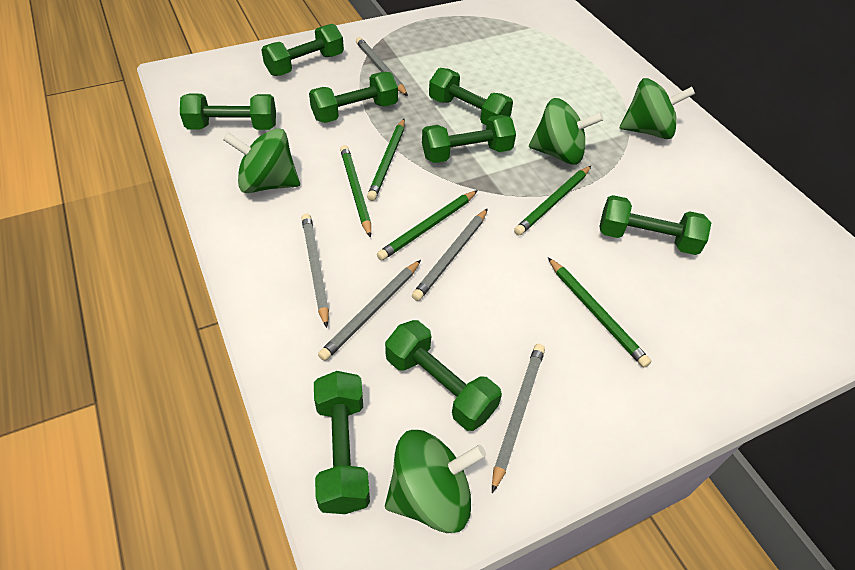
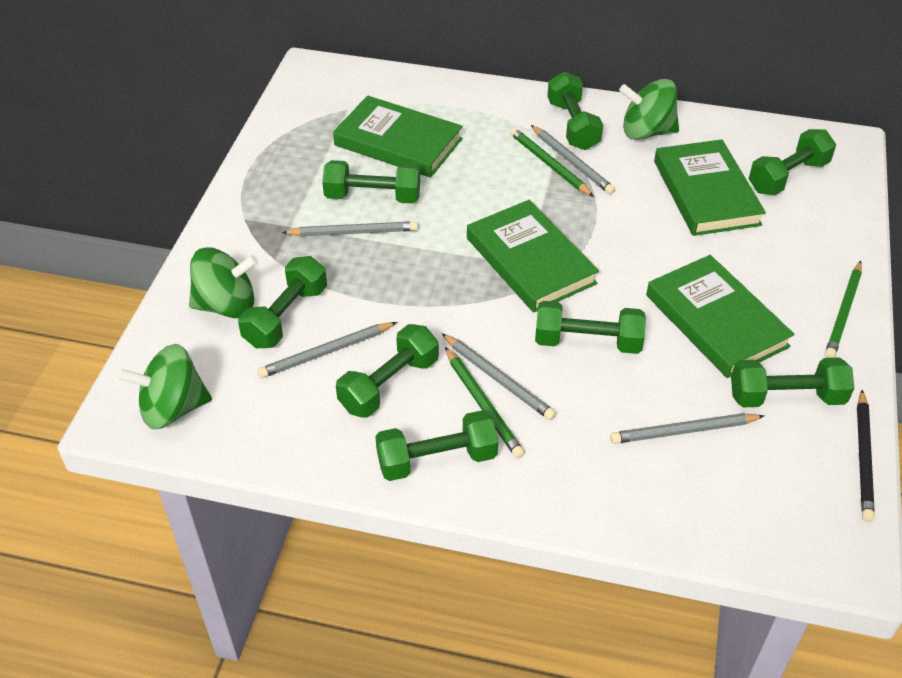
black pencil: 0 -> 1
green book: 0 -> 4
green pencil: 5 -> 3
green spinning top: 4 -> 3

